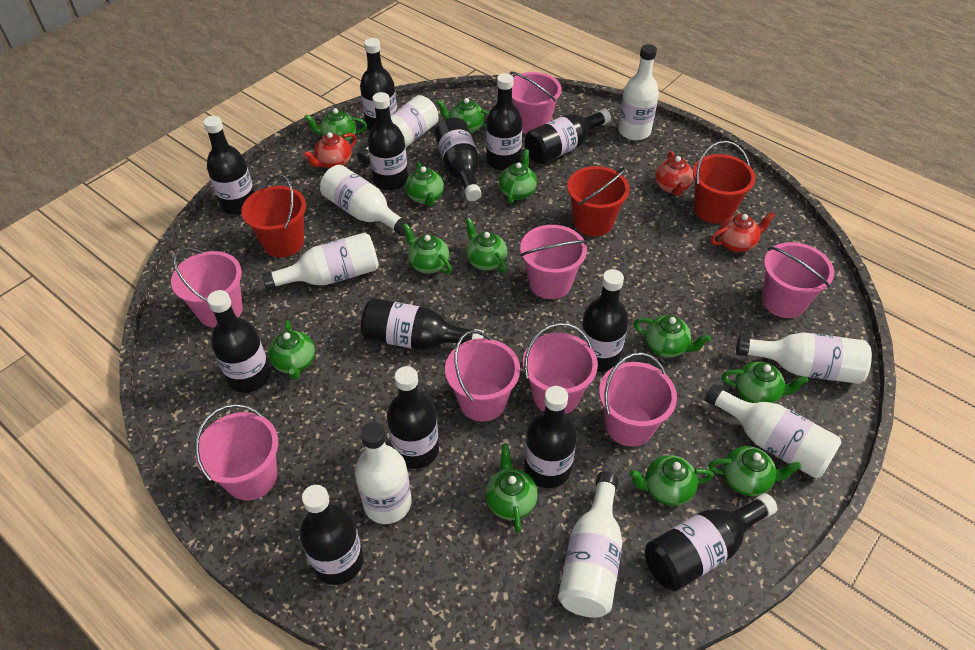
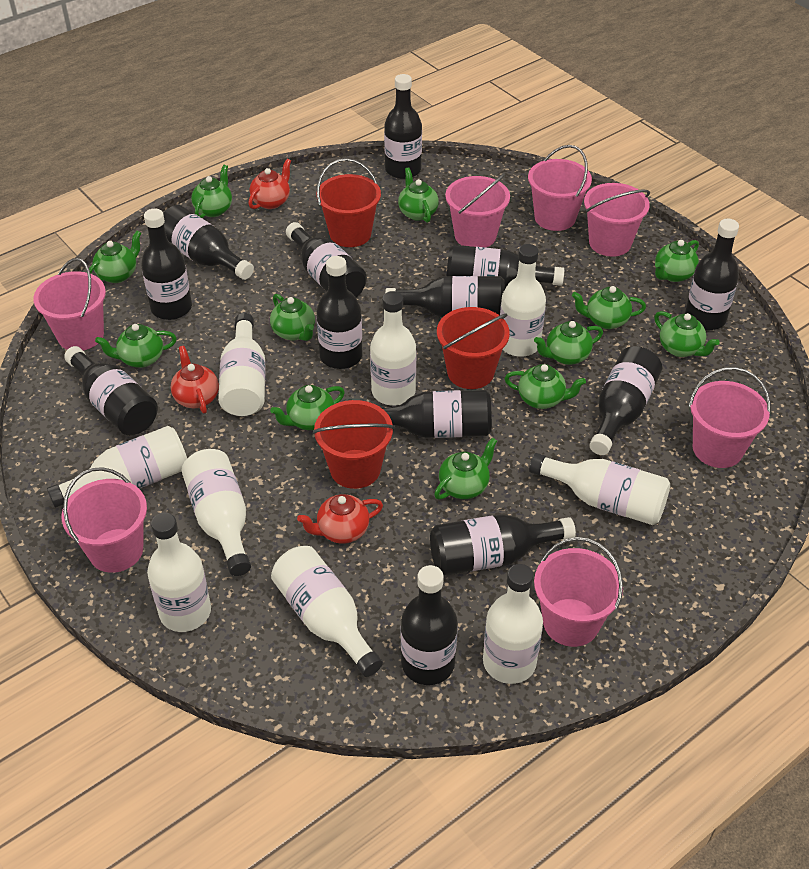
pink bucket: 8 -> 7
white bottle: 8 -> 9

